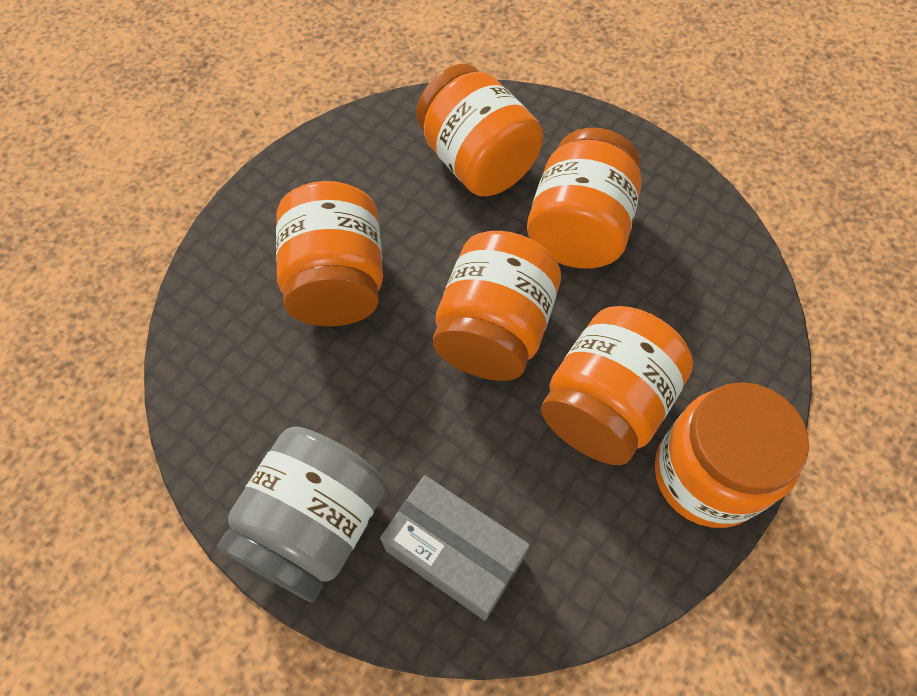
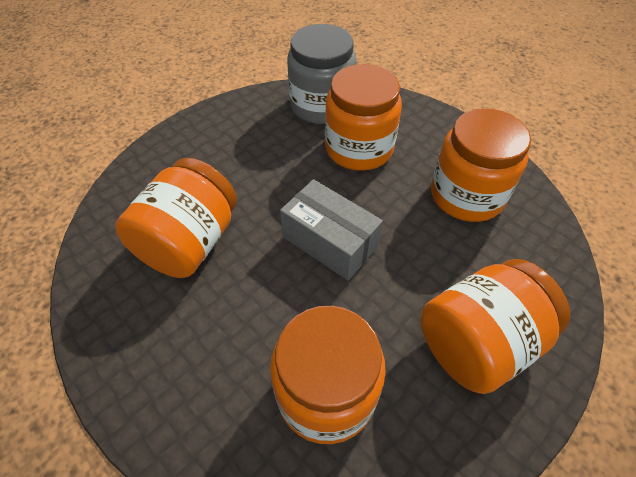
orange jar: 6 -> 5

